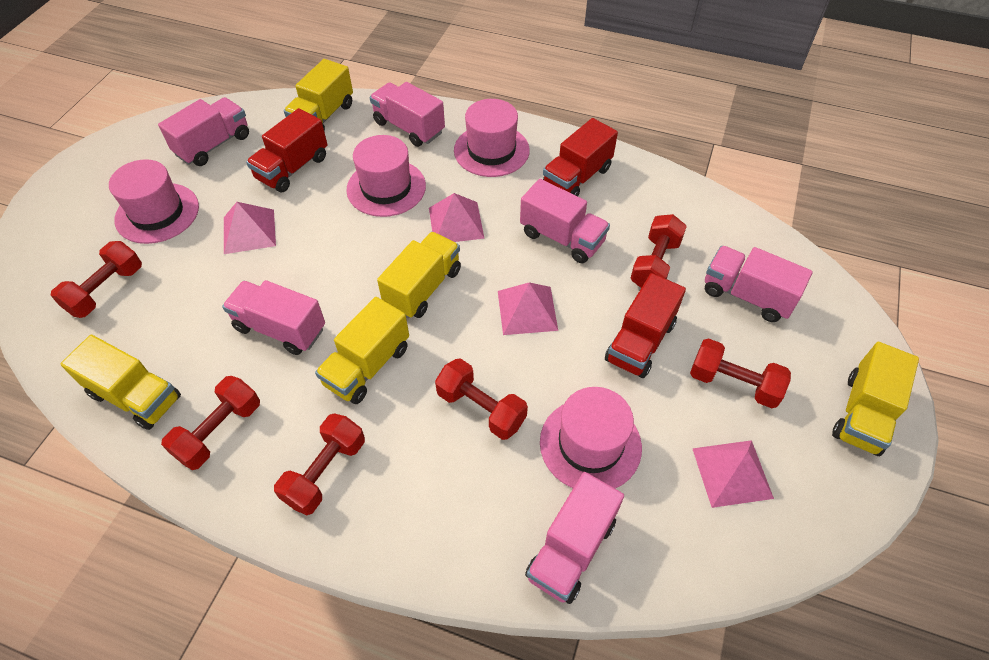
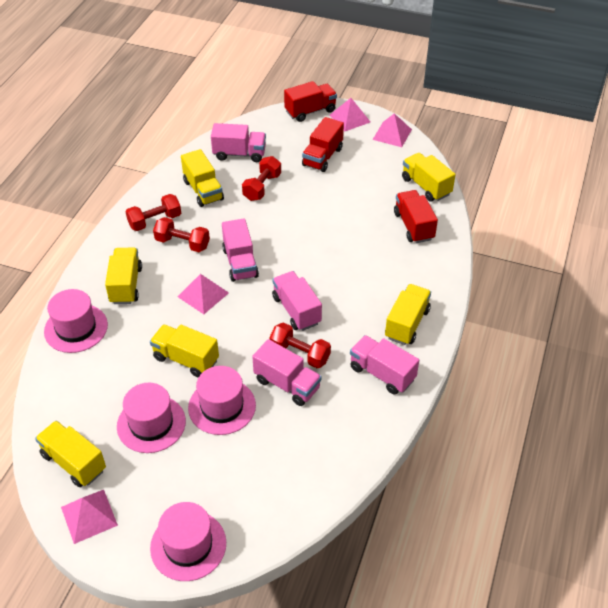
pink truck: 6 -> 5
red dumbbell: 6 -> 4
yellow truck: 5 -> 6

